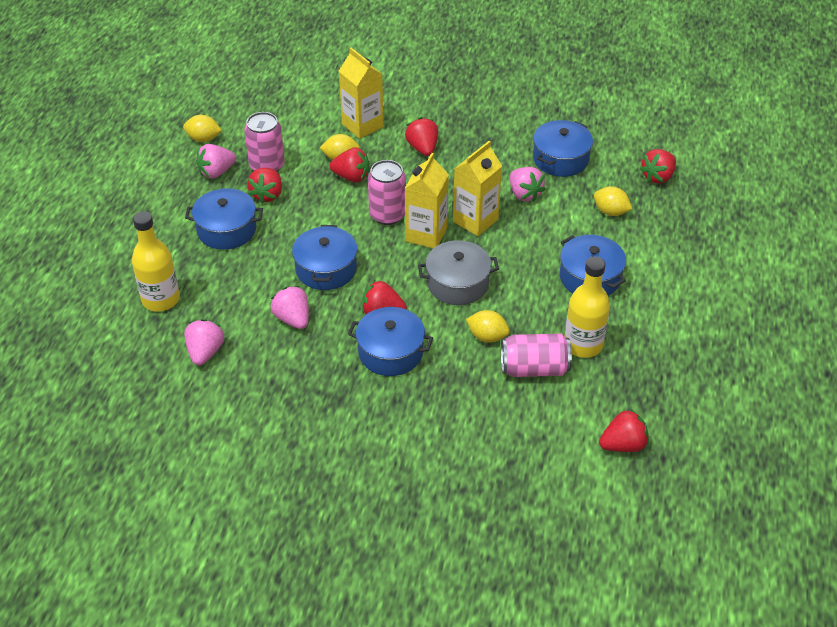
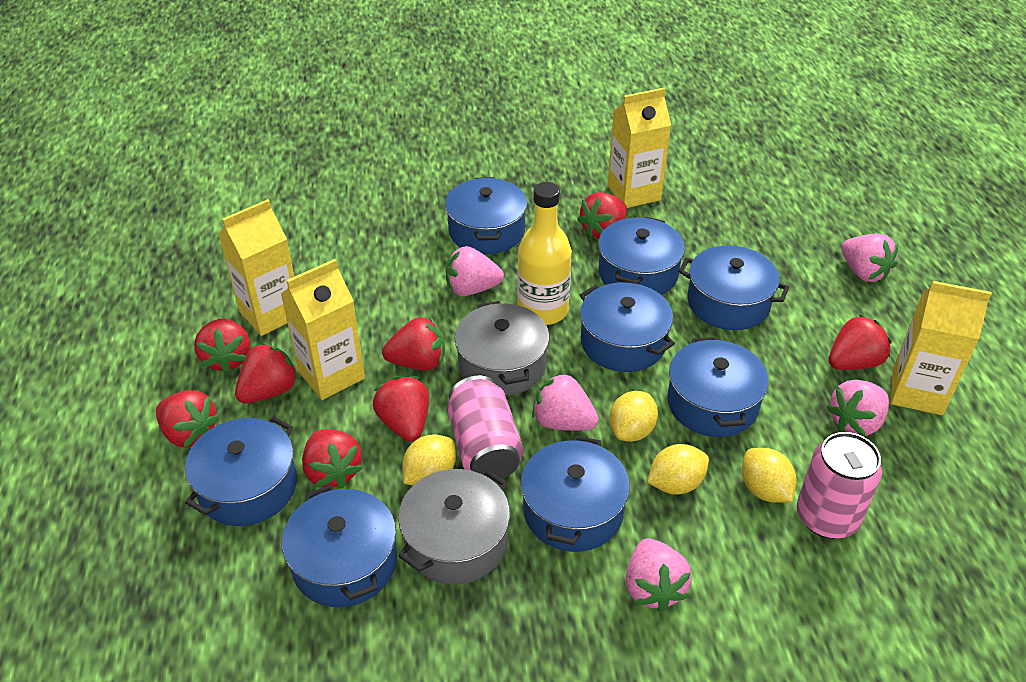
blue pot: 5 -> 8
grey pot: 1 -> 2
pink can: 3 -> 2
pink strawberry: 4 -> 5
red strawberry: 6 -> 8
yellow bottle: 2 -> 1
yellow carton: 3 -> 4

